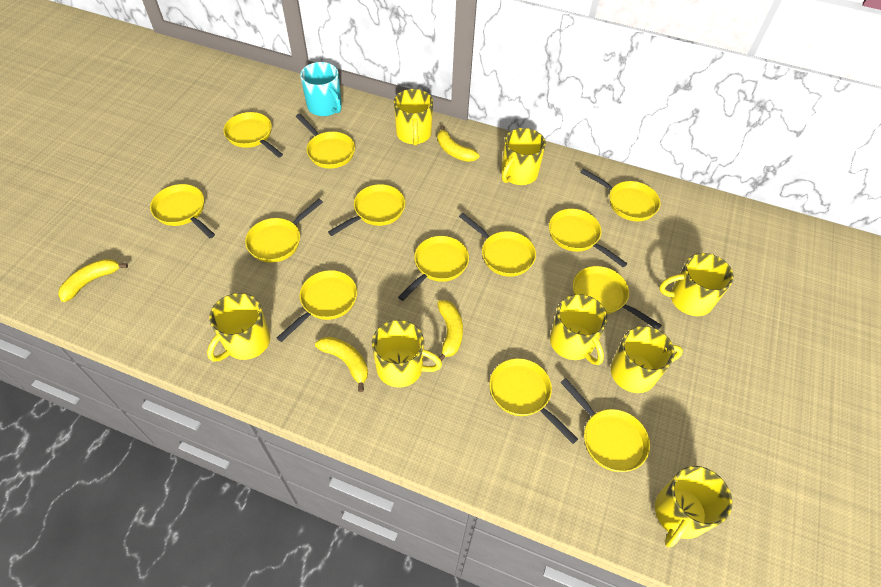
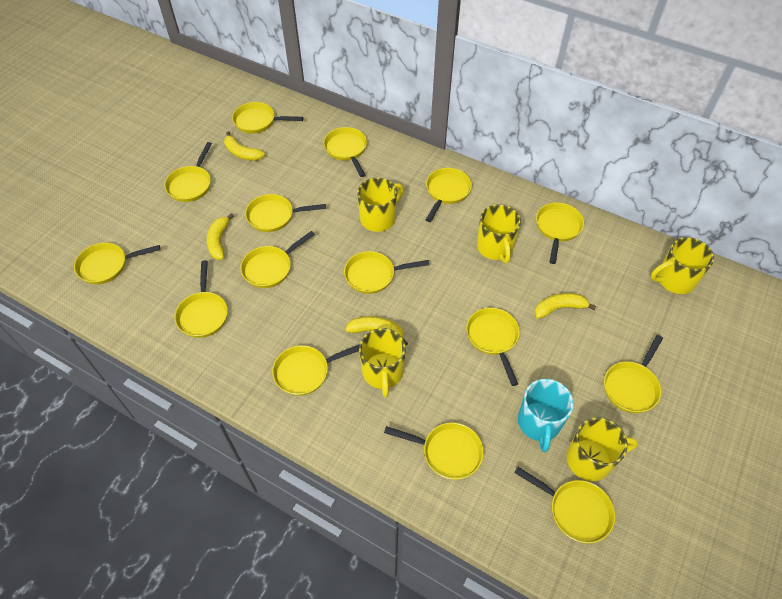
yellow mug: 8 -> 5
yellow pan: 13 -> 15

